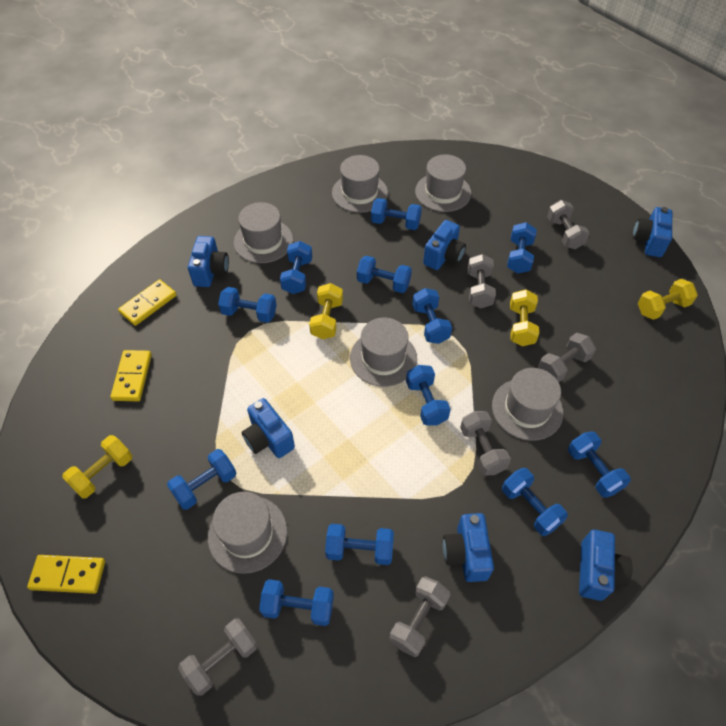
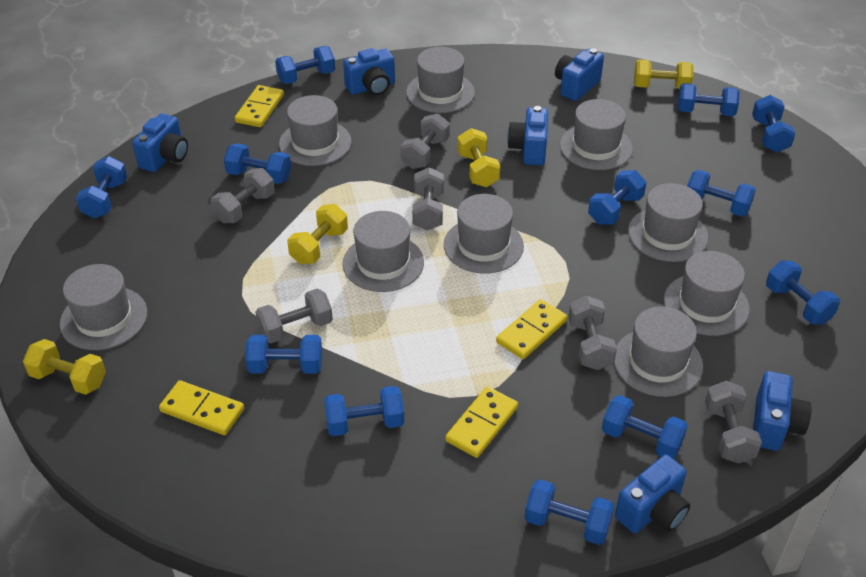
grey hat: 6 -> 9
yellow domino: 3 -> 4

